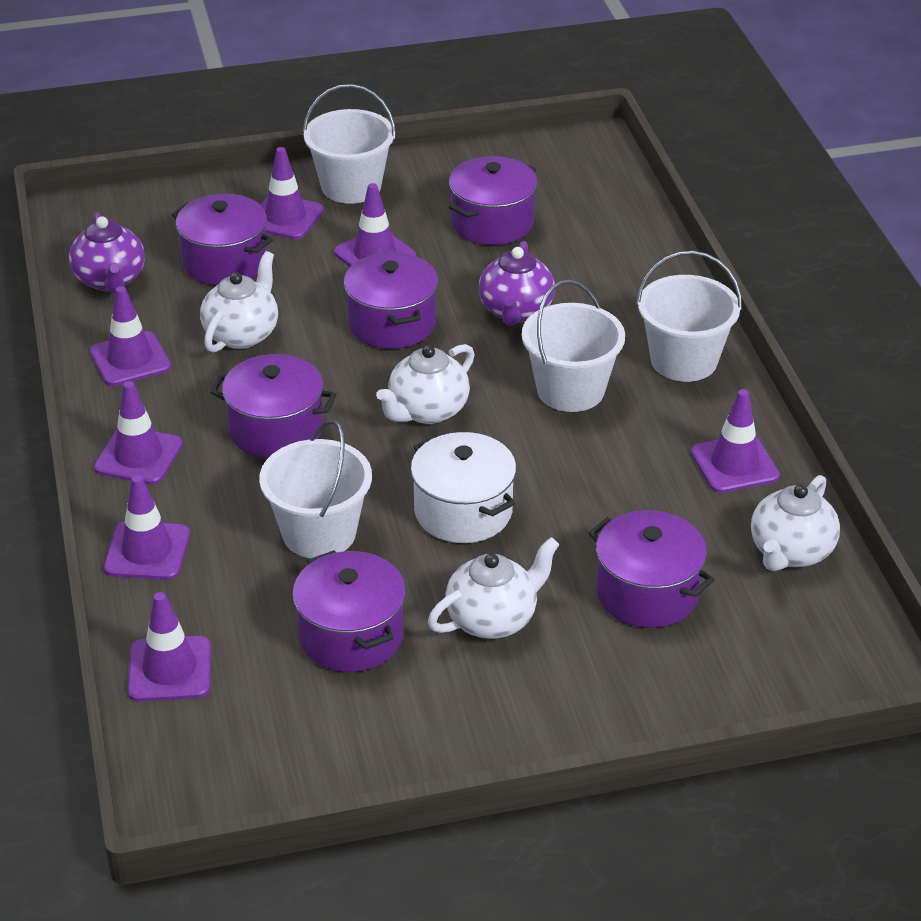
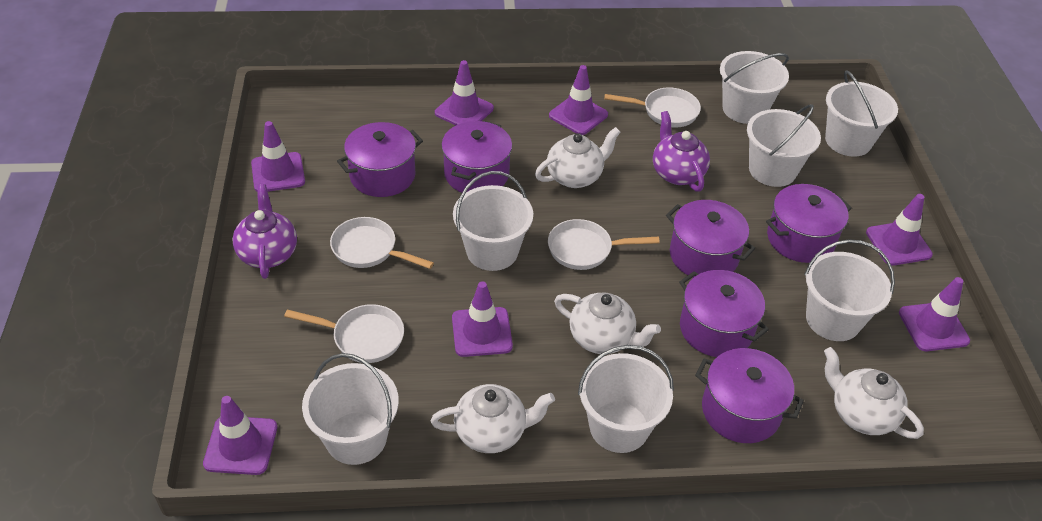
white bucket: 4 -> 7
white pan: 0 -> 4
white pot: 1 -> 0

